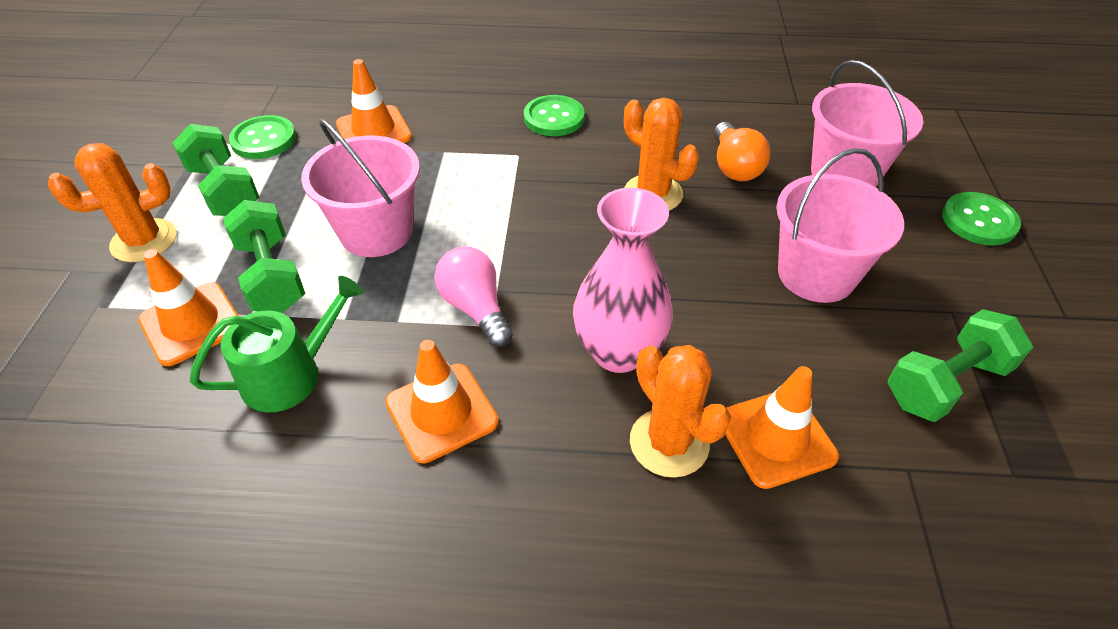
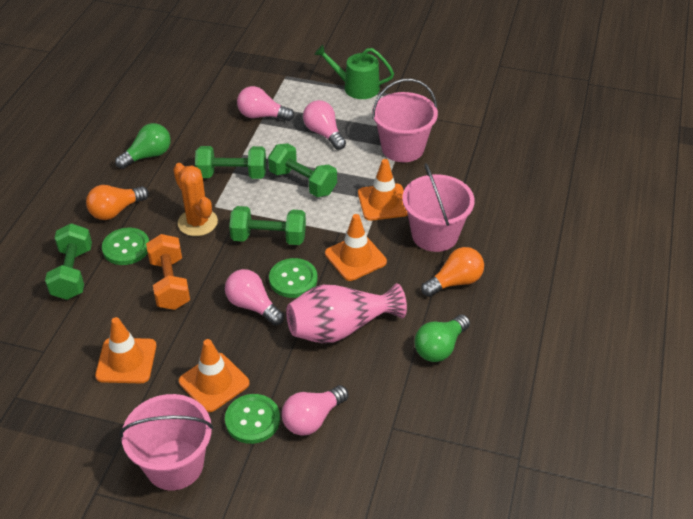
green dumbbell: 3 -> 4
green light bulb: 0 -> 2
orange cactus: 3 -> 1
orange dumbbell: 0 -> 1
orange light bulb: 1 -> 2
pink light bulb: 1 -> 4

